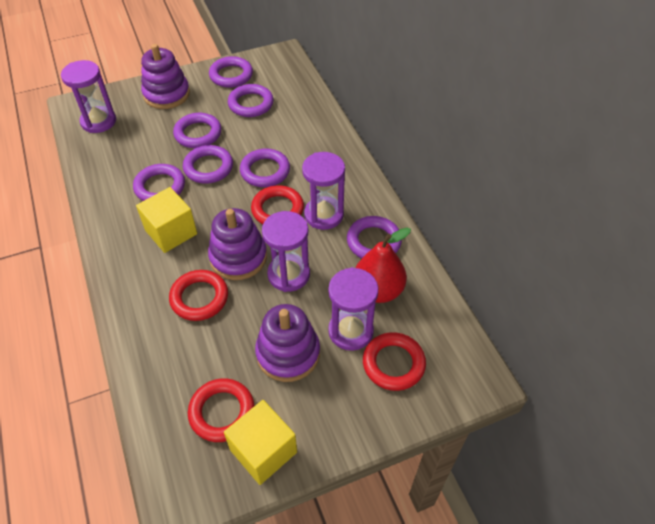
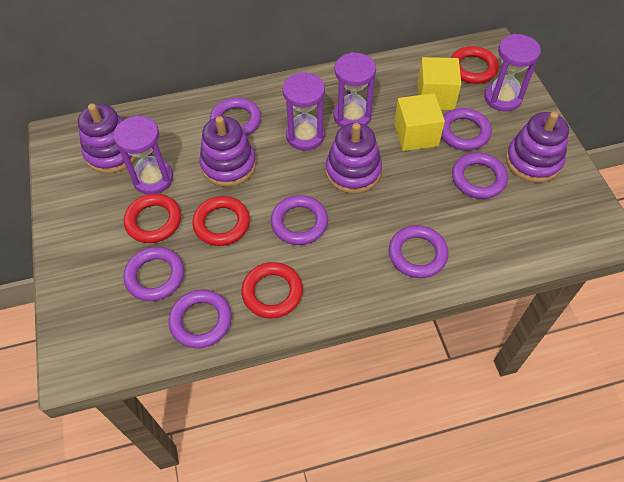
purple stacking toy: 3 -> 4
red pear: 1 -> 0

